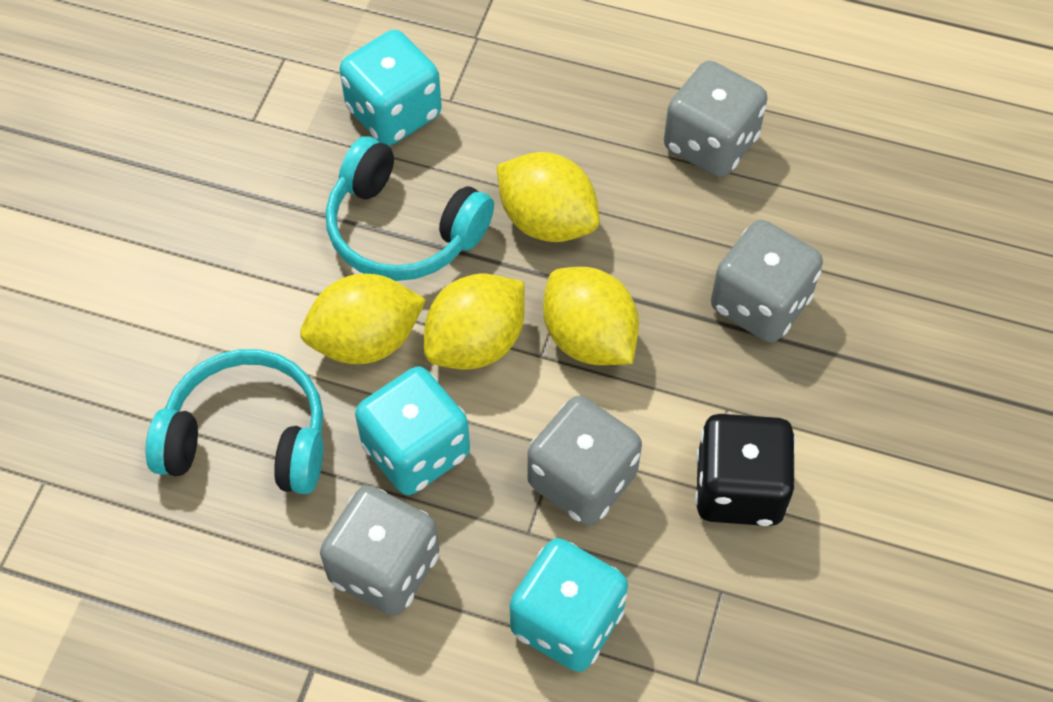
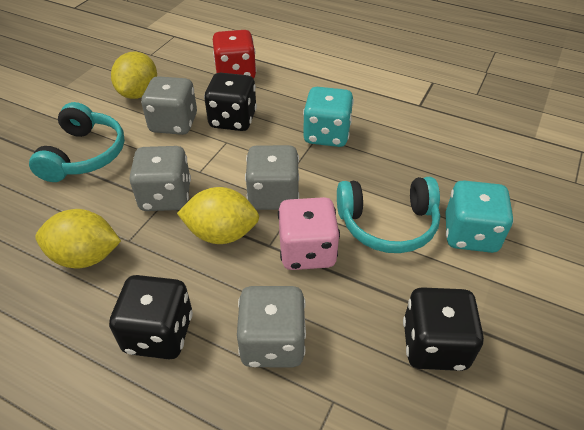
black dice: 1 -> 3
pink dice: 0 -> 1
red dice: 0 -> 1
turquoise dice: 3 -> 2
yellow lemon: 4 -> 3

